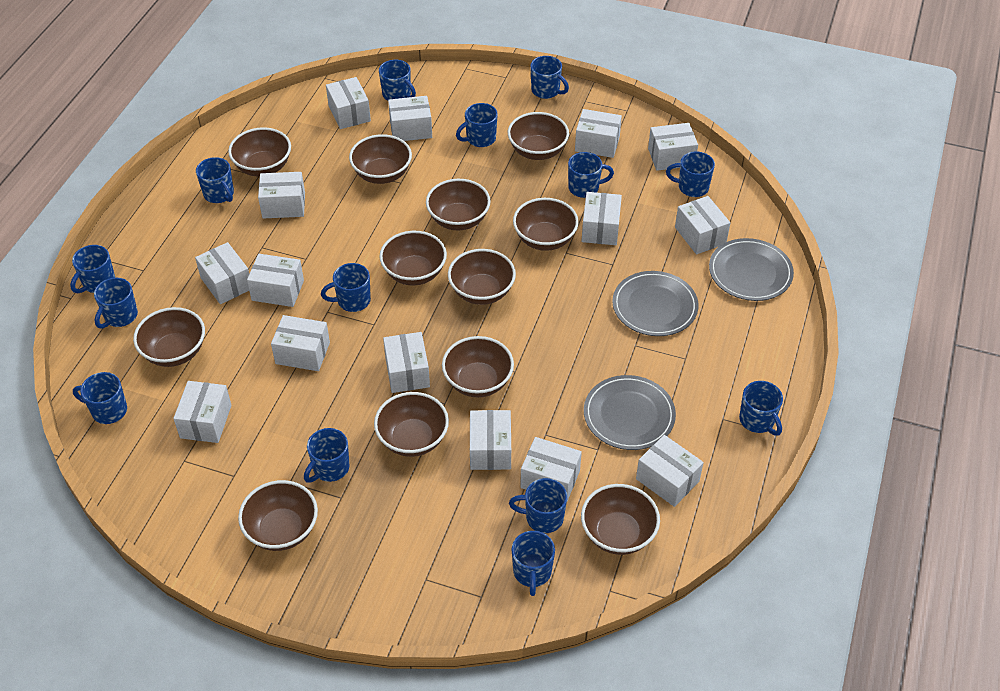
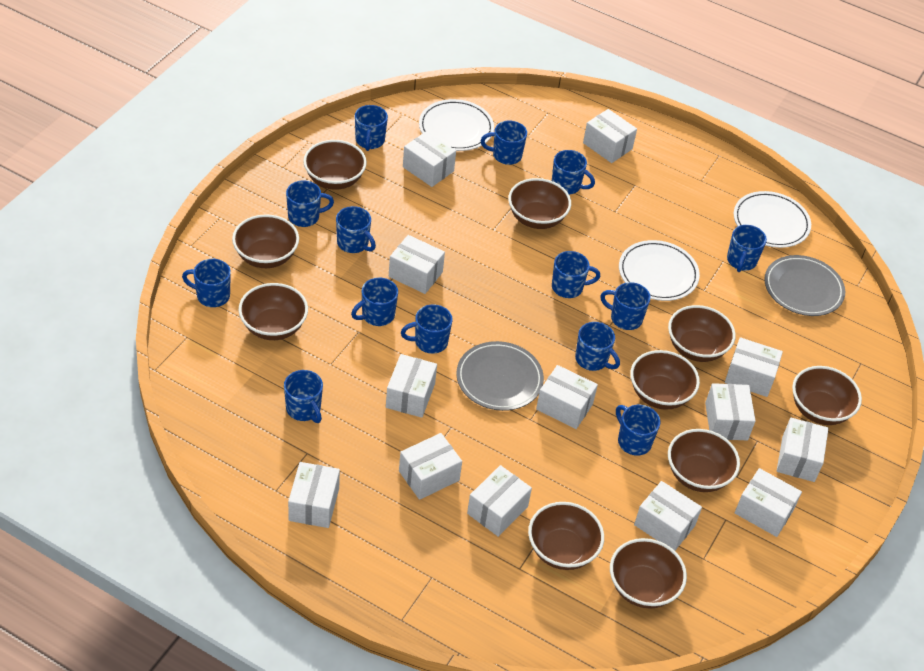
brown bowl: 12 -> 10
grey plate: 3 -> 2
white box: 15 -> 13
white plate: 0 -> 3

